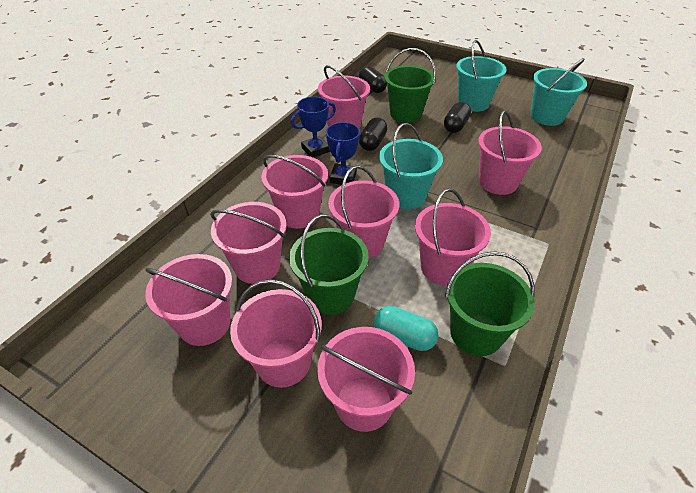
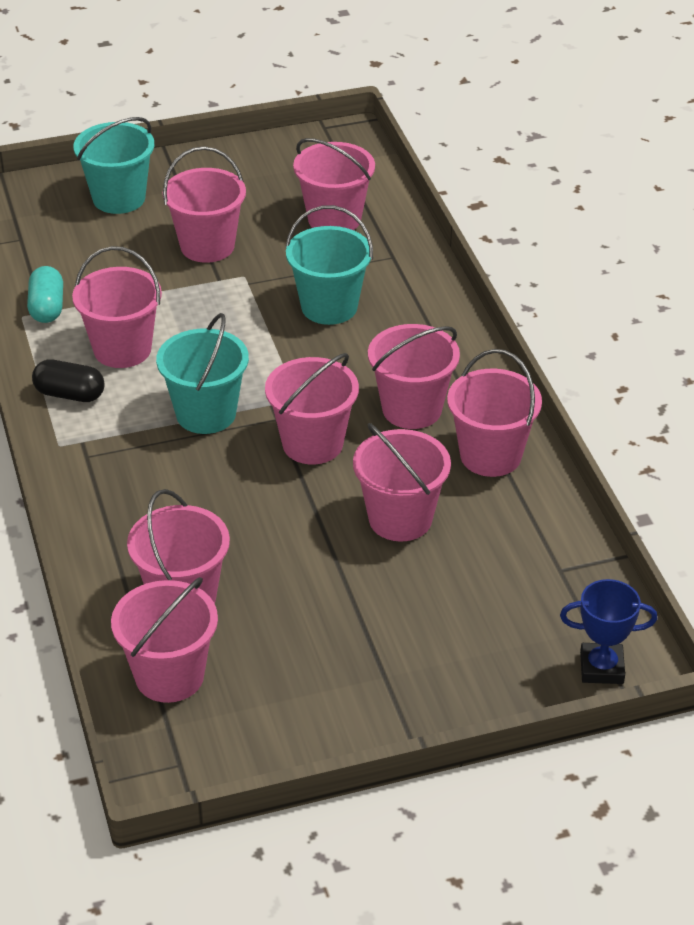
black capsule: 3 -> 1
blue trophy: 2 -> 1
green bucket: 3 -> 0

